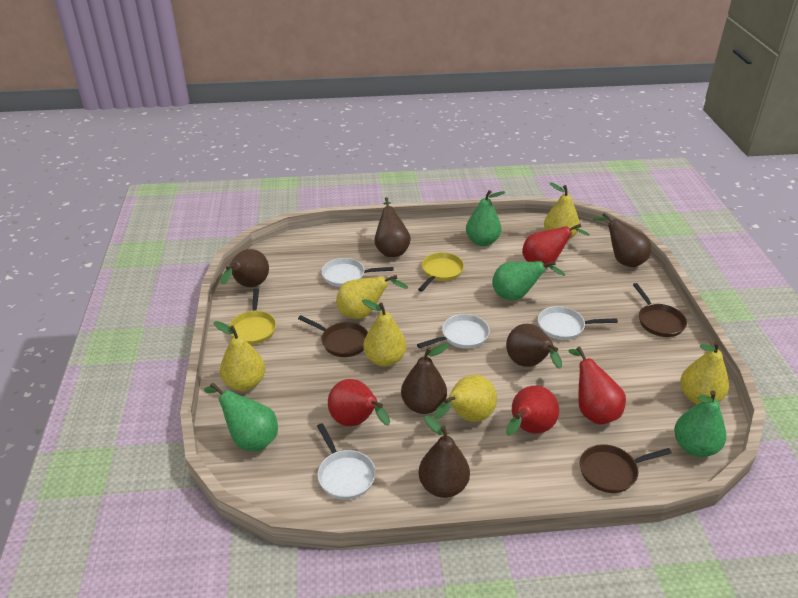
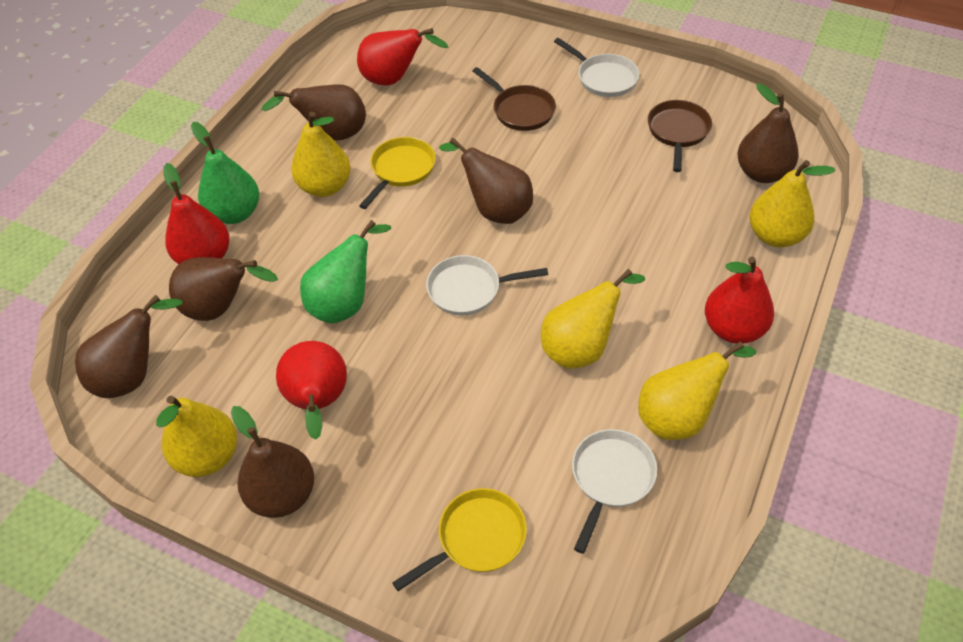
brown pan: 3 -> 2
green pear: 4 -> 2
white pan: 4 -> 3
yellow pear: 6 -> 5

